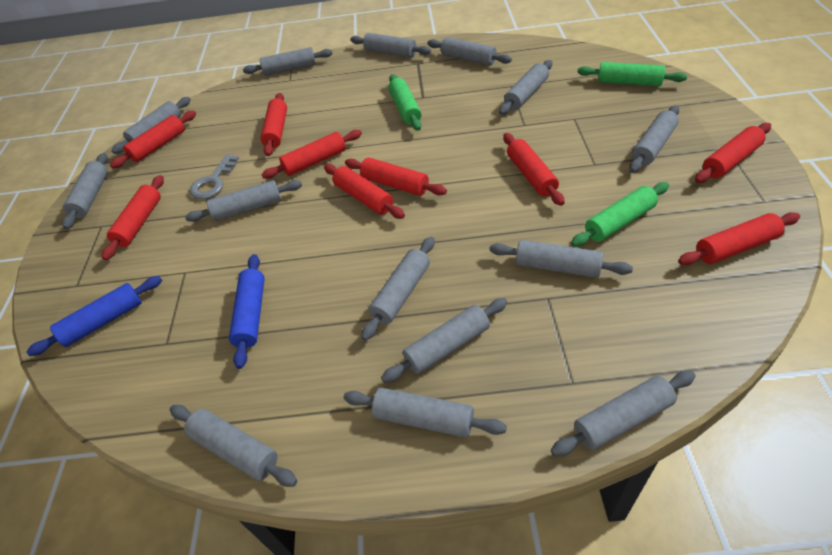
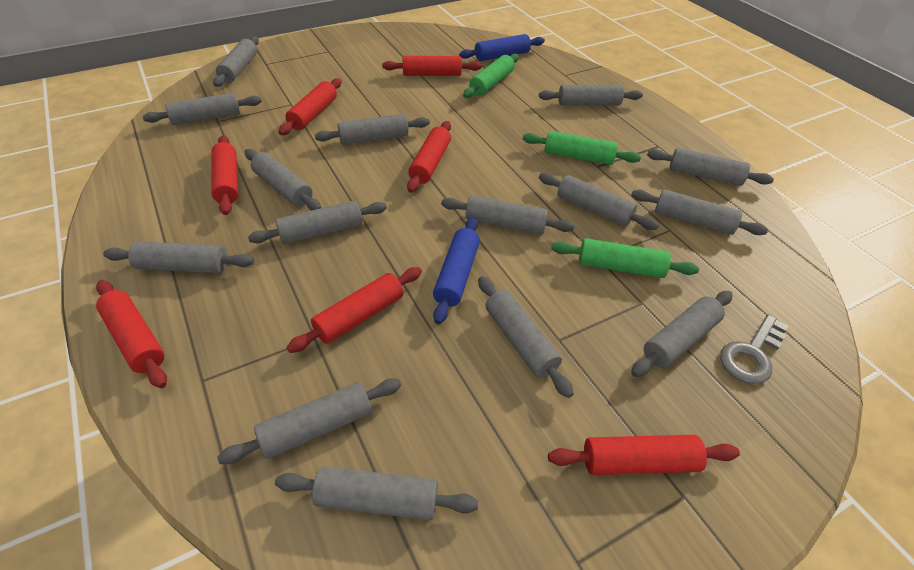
grey rolling pin: 14 -> 15
red rolling pin: 9 -> 7

